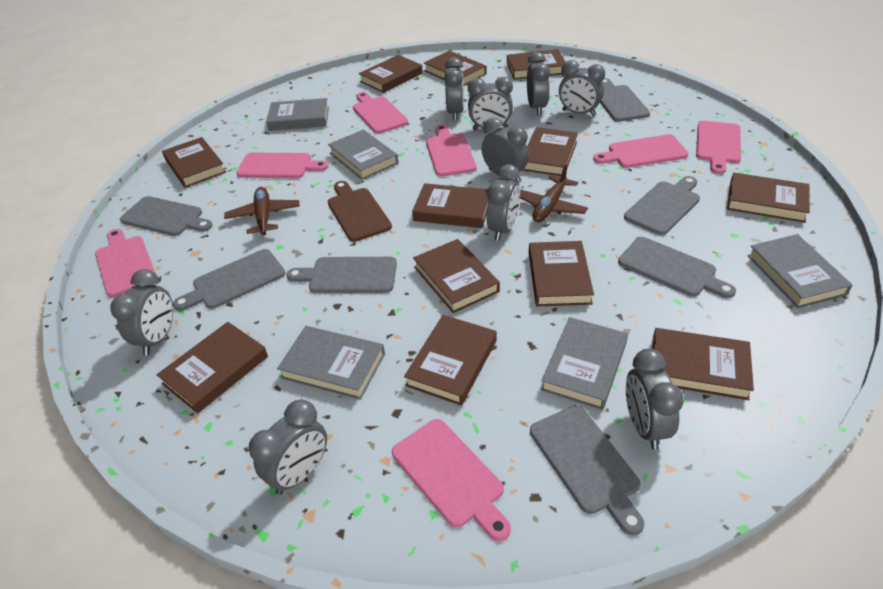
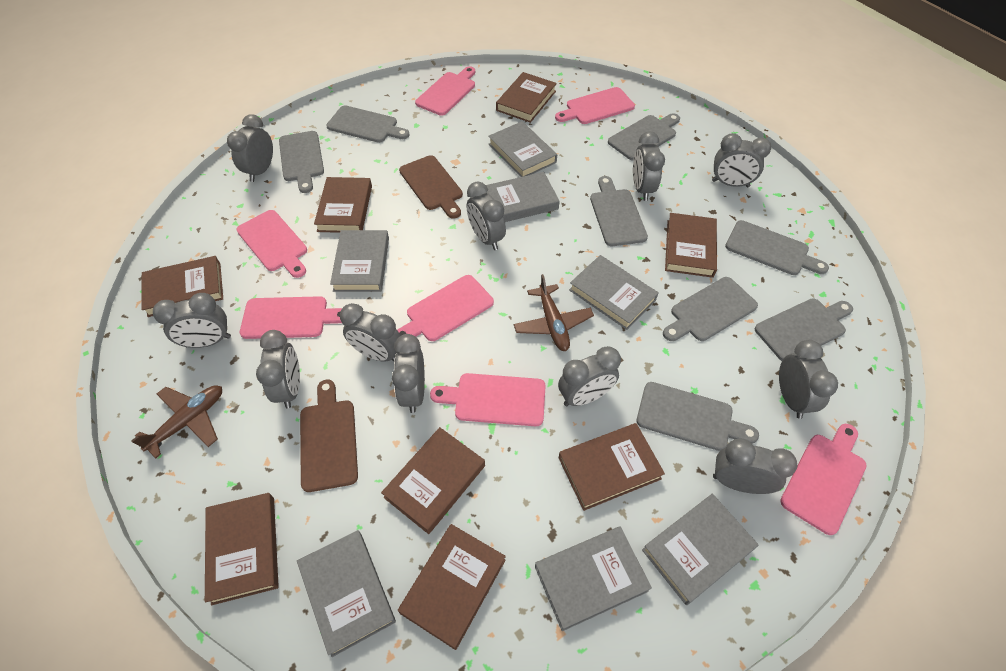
brown book: 12 -> 8
brown cutting board: 1 -> 2
grey book: 5 -> 7
grey clock: 9 -> 11
grey cutting board: 7 -> 8

